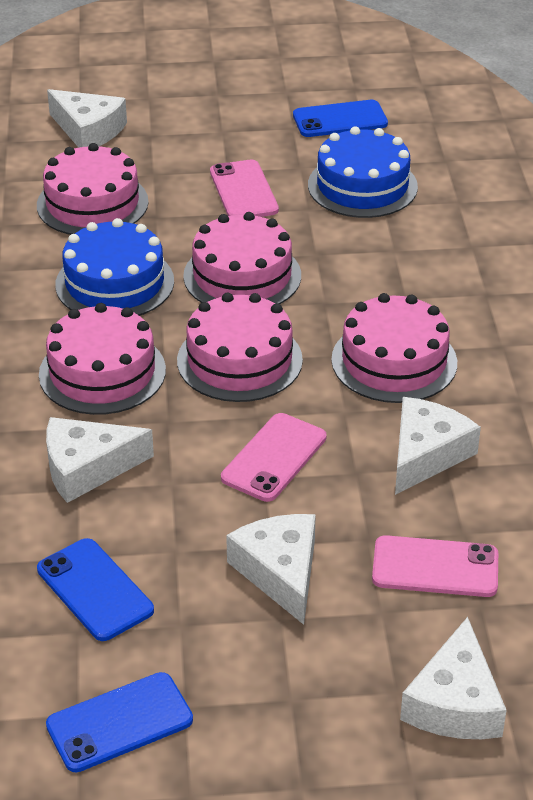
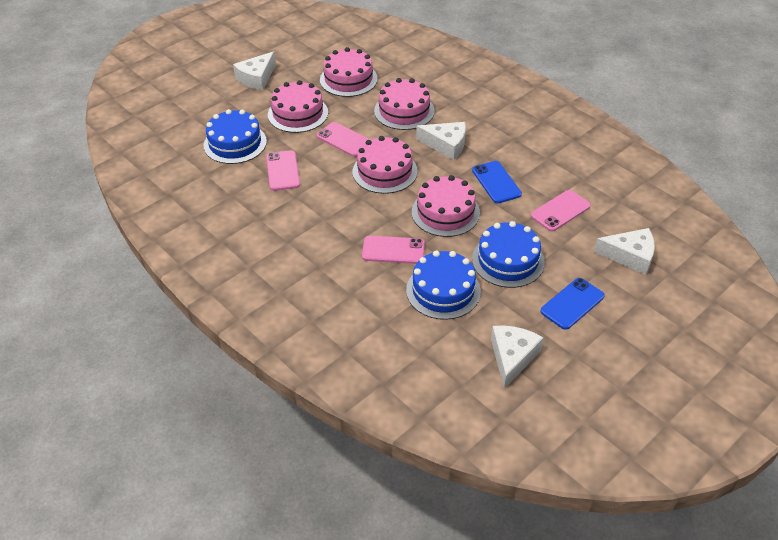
blue cake: 2 -> 3
blue phone: 3 -> 2
pink phone: 3 -> 4
white cheese: 5 -> 4

